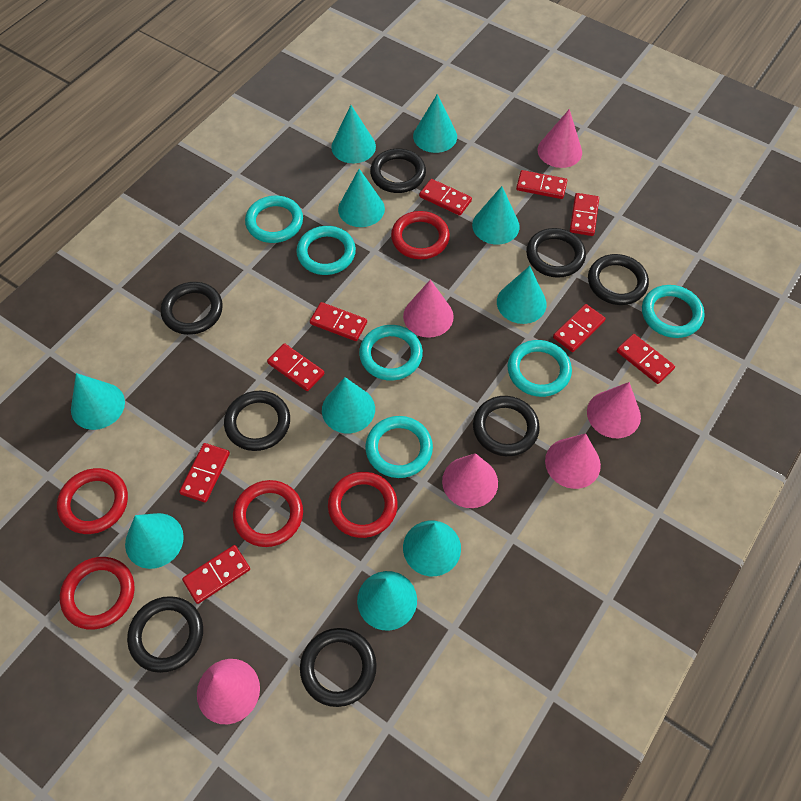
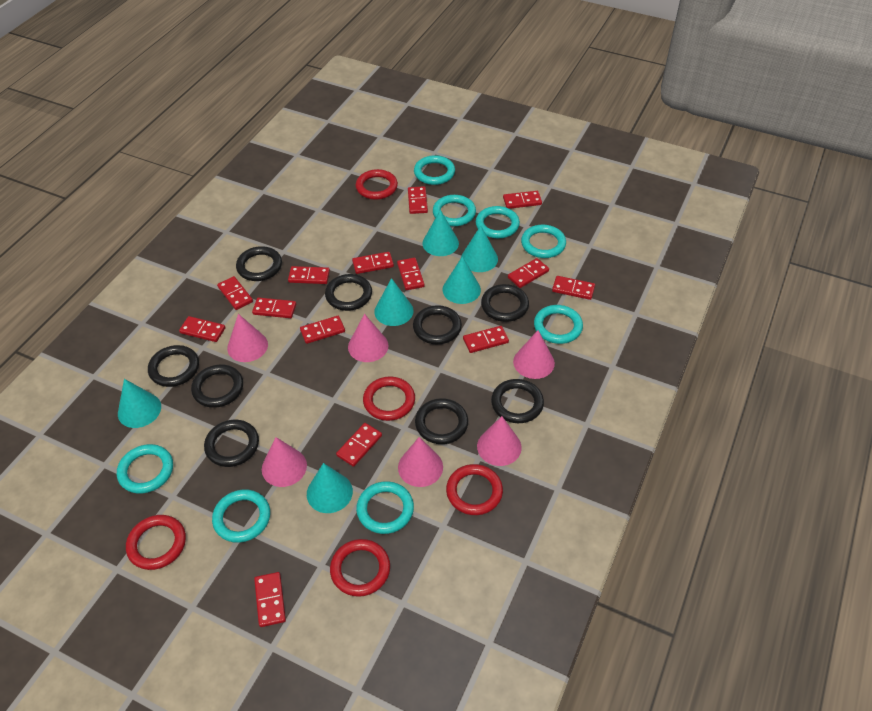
black ring: 8 -> 9
red domino: 9 -> 14
turquoise cone: 10 -> 6
turquoise ring: 6 -> 8

